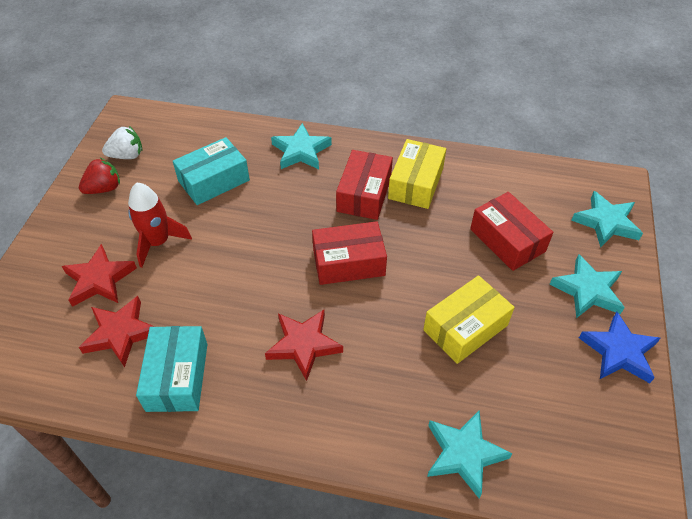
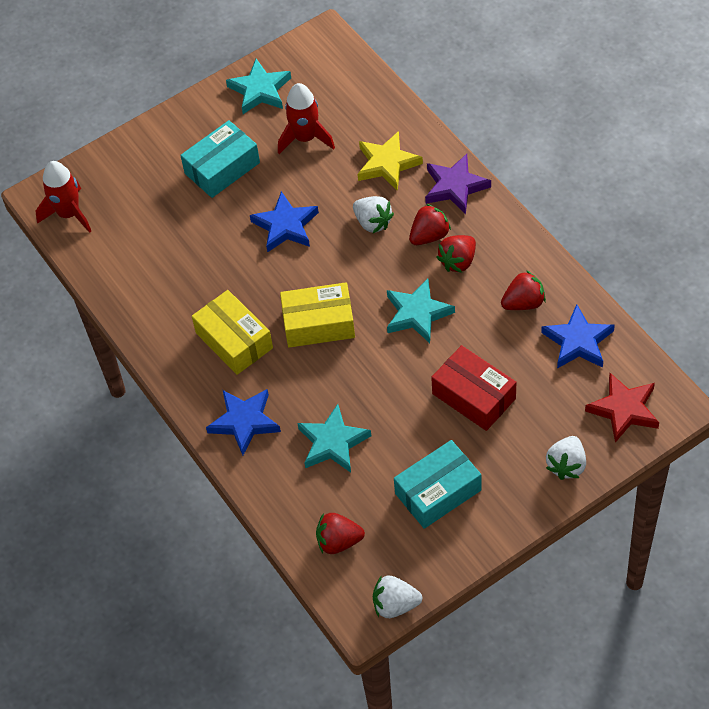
blue star: 1 -> 3
purple star: 0 -> 1
red box: 3 -> 1
red rocket: 1 -> 2
red star: 3 -> 1
red strawberry: 1 -> 4
turquoise star: 4 -> 3
white strawberry: 1 -> 3
yellow star: 0 -> 1

